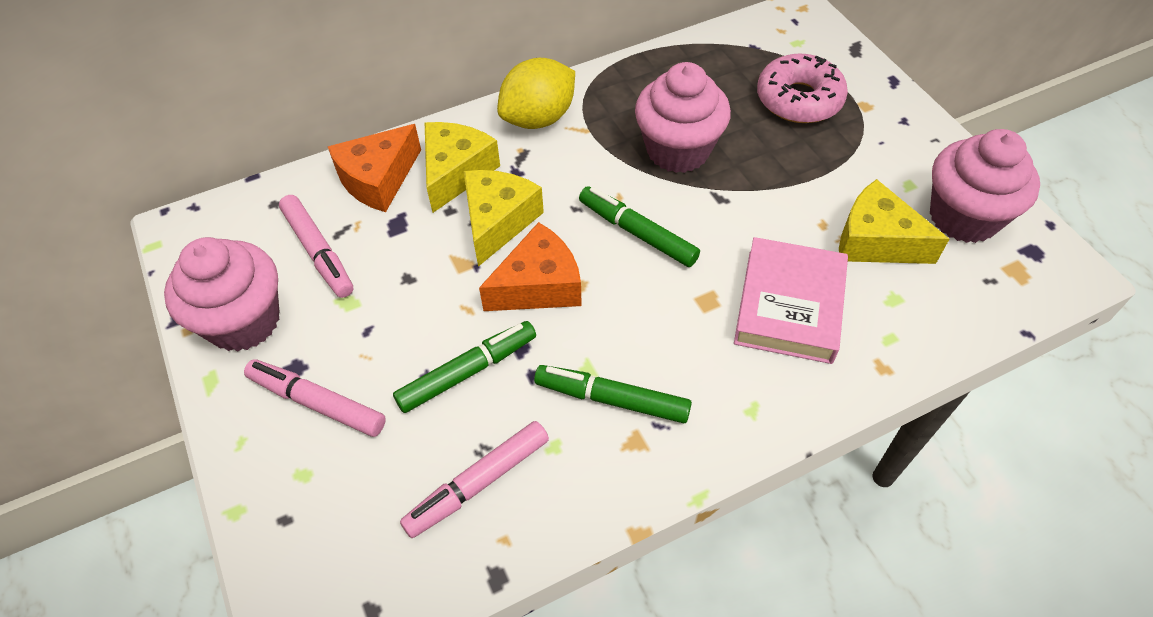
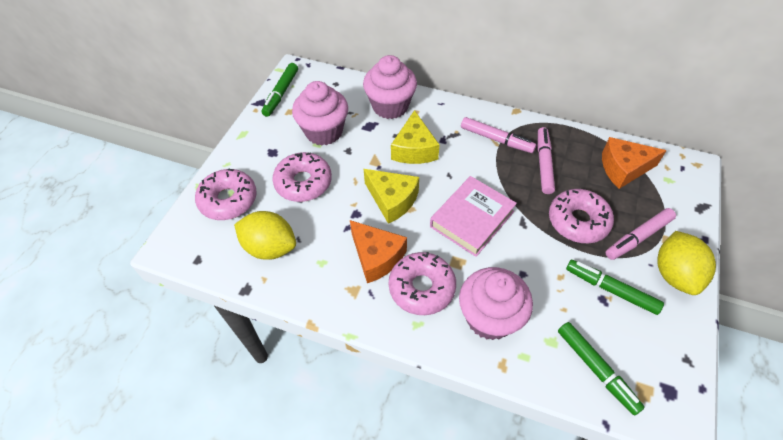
pink donut: 1 -> 4
yellow cheese: 3 -> 2
yellow lemon: 1 -> 2

